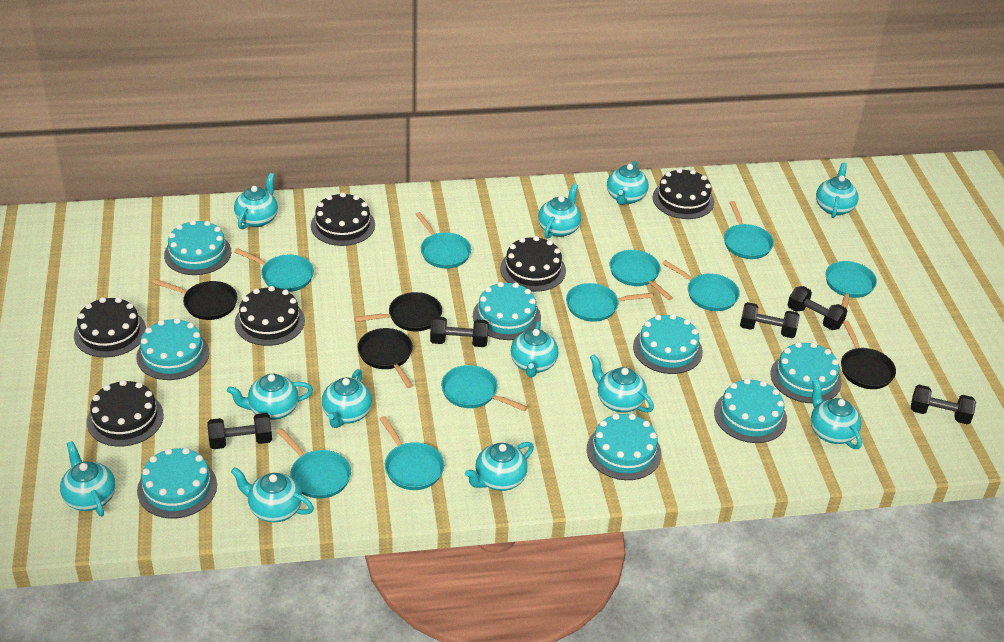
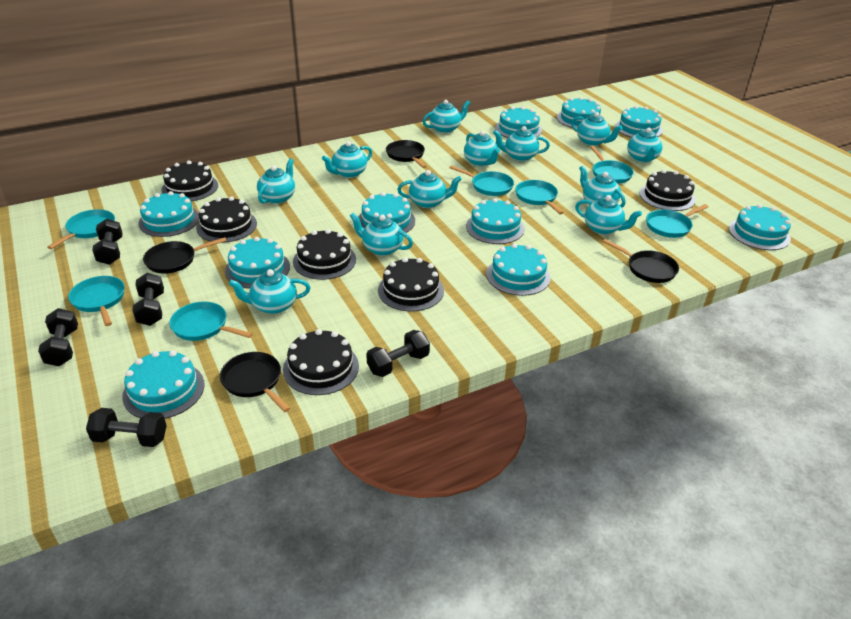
turquoise cake: 8 -> 10
turquoise pan: 10 -> 7

